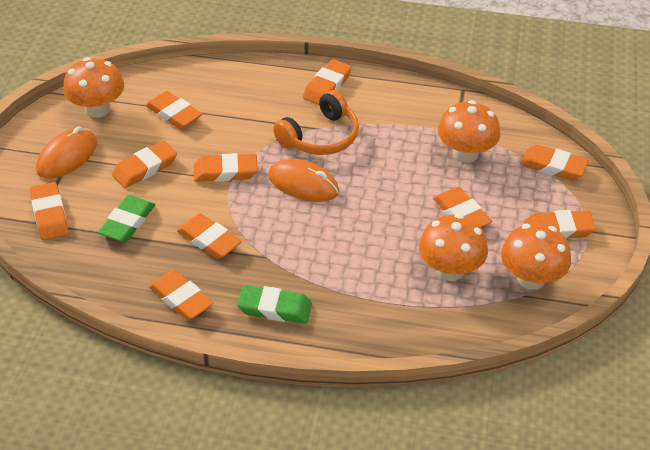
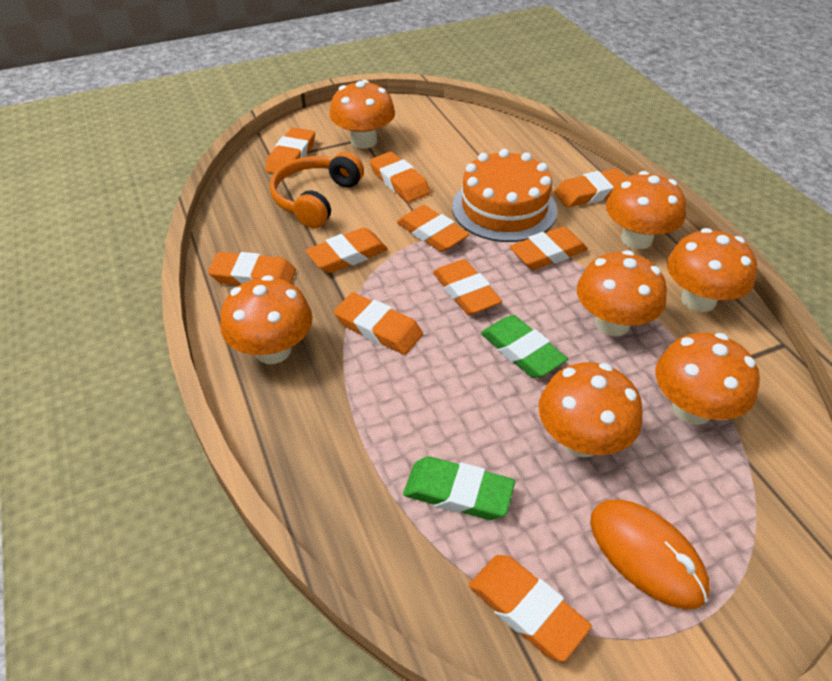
orange cake: 0 -> 1
orange mouse: 2 -> 1
orange mushroom: 4 -> 7

